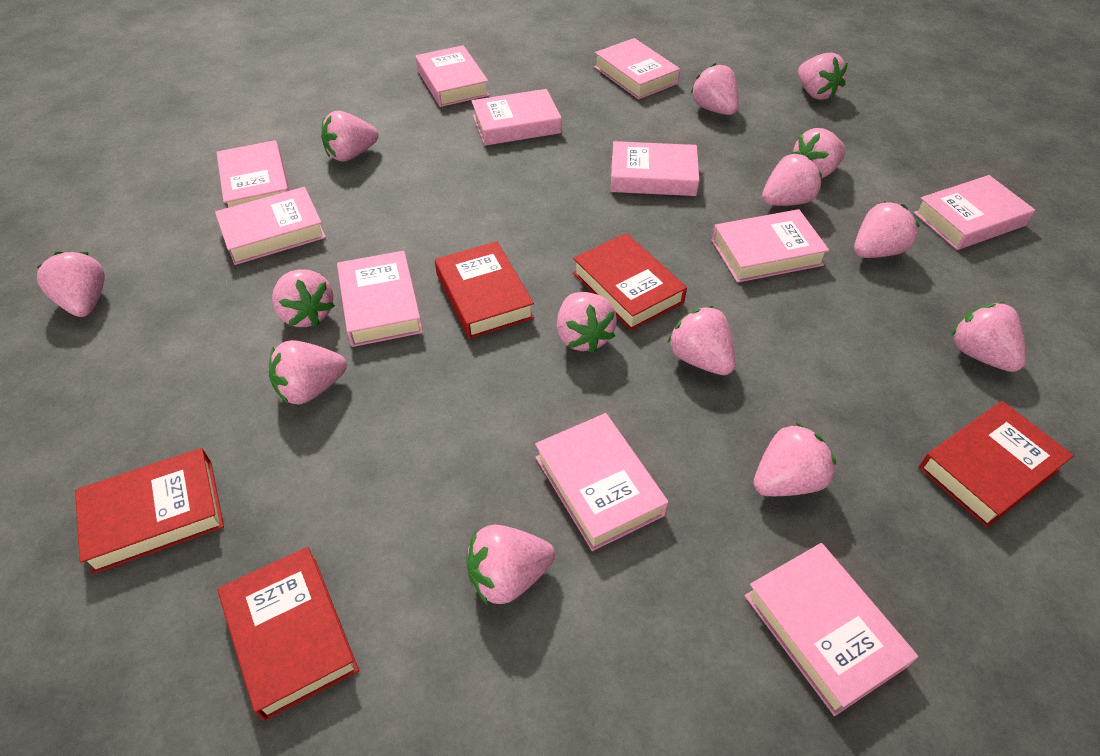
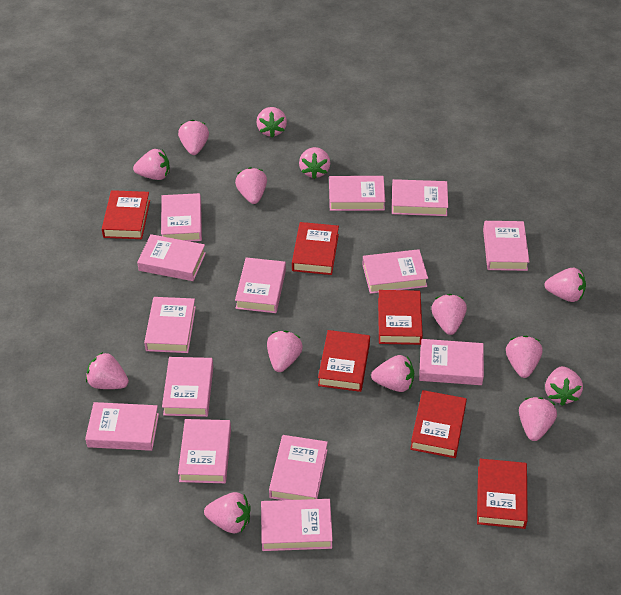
pink book: 11 -> 14
red book: 5 -> 6

